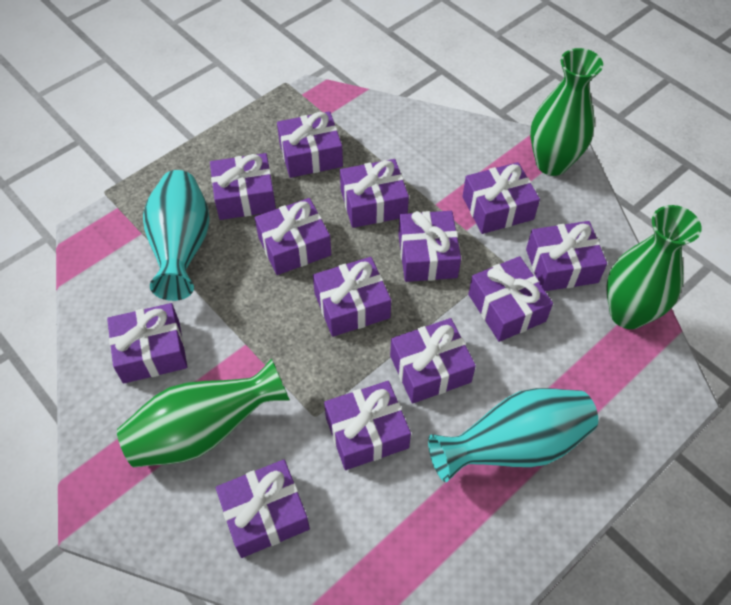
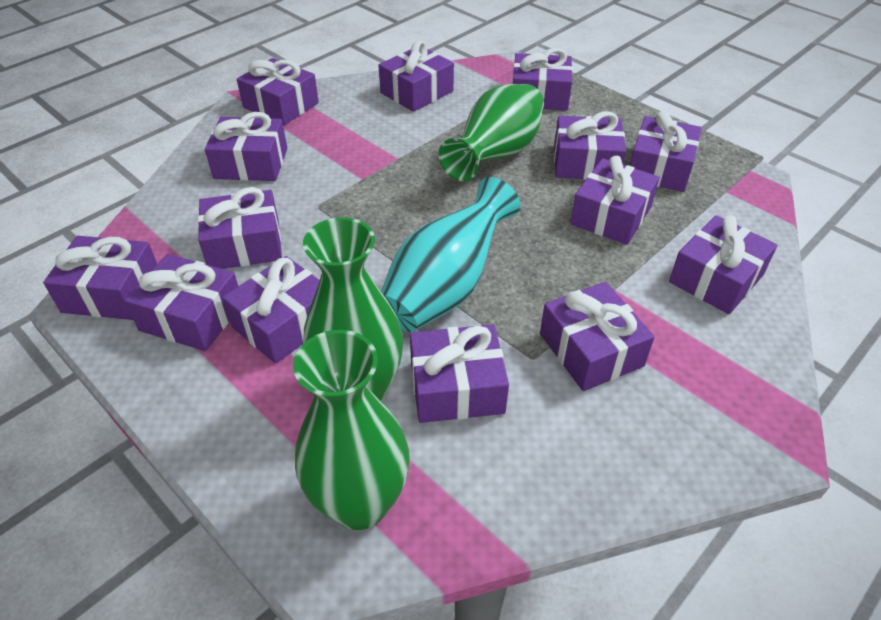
purple gift: 13 -> 14
turquoise vase: 2 -> 1

